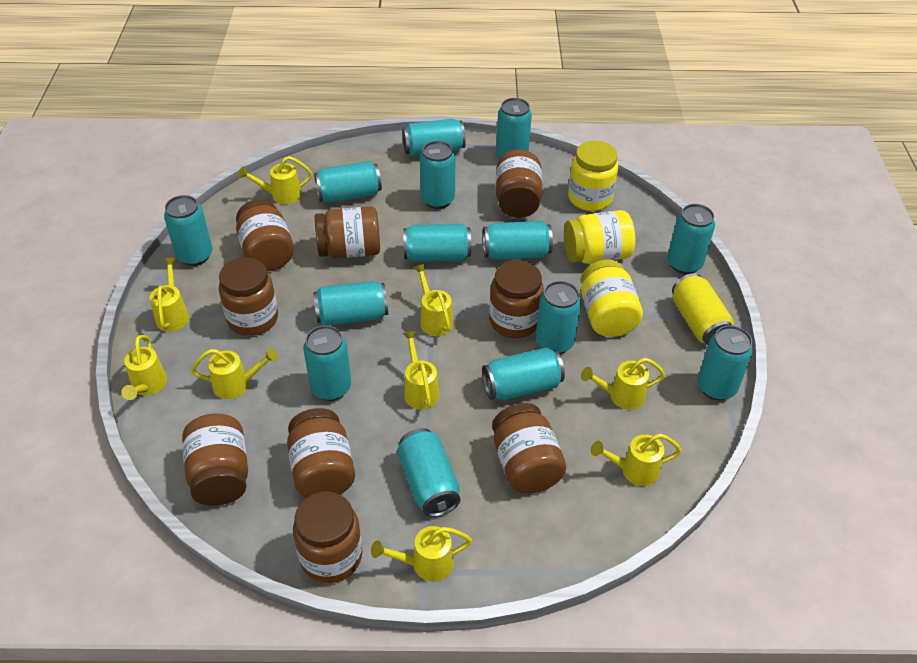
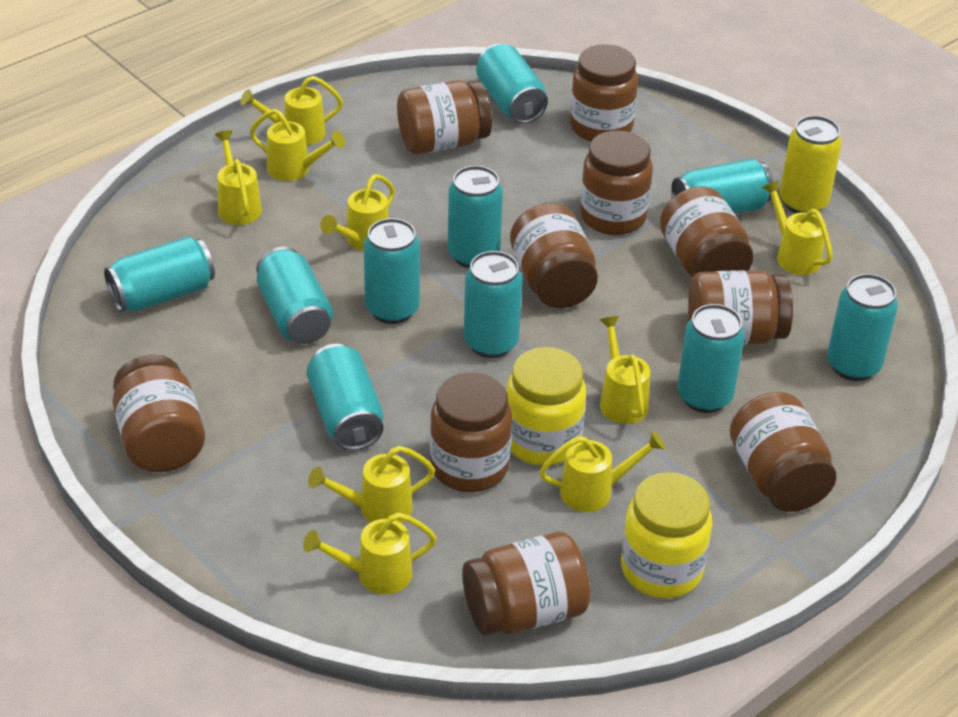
brown jar: 9 -> 10
turquoise can: 14 -> 10
yellow jar: 3 -> 2

